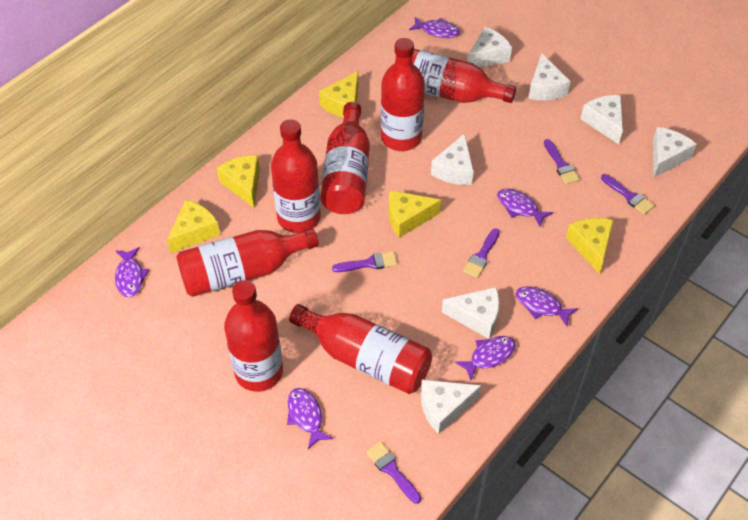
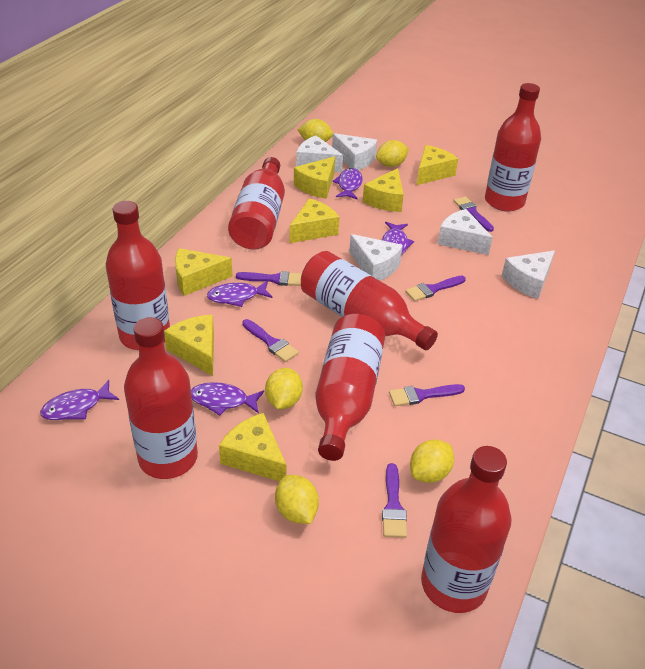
purple brush: 5 -> 6
purple fish: 6 -> 5
white cheese: 7 -> 5
yellow cheese: 5 -> 7
yellow lemon: 0 -> 5

